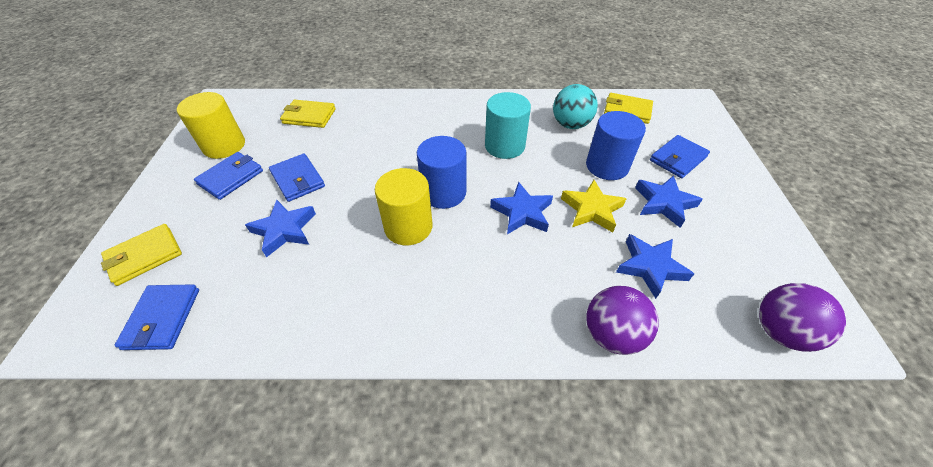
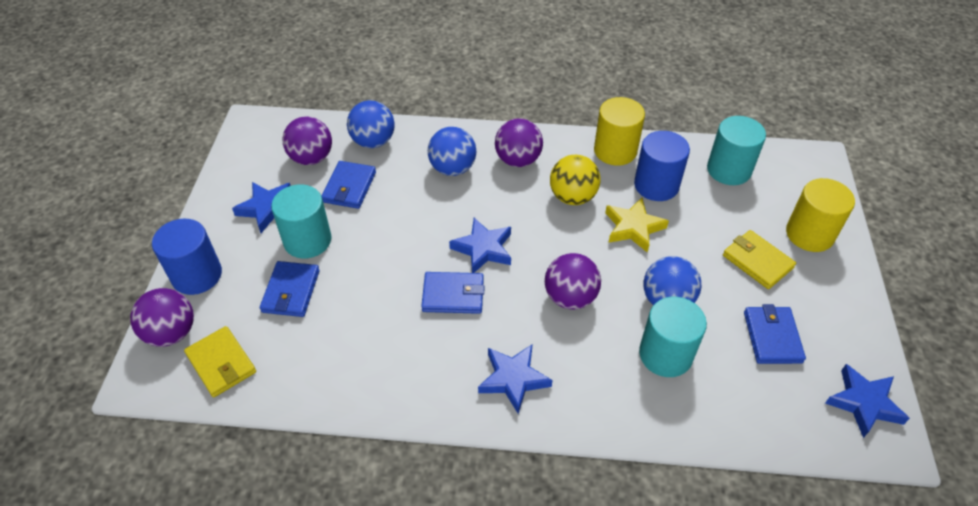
blue ball: 0 -> 3
purple ball: 2 -> 4
turquoise ball: 1 -> 0
turquoise cylinder: 1 -> 3
yellow ball: 0 -> 1
yellow wallet: 3 -> 2

